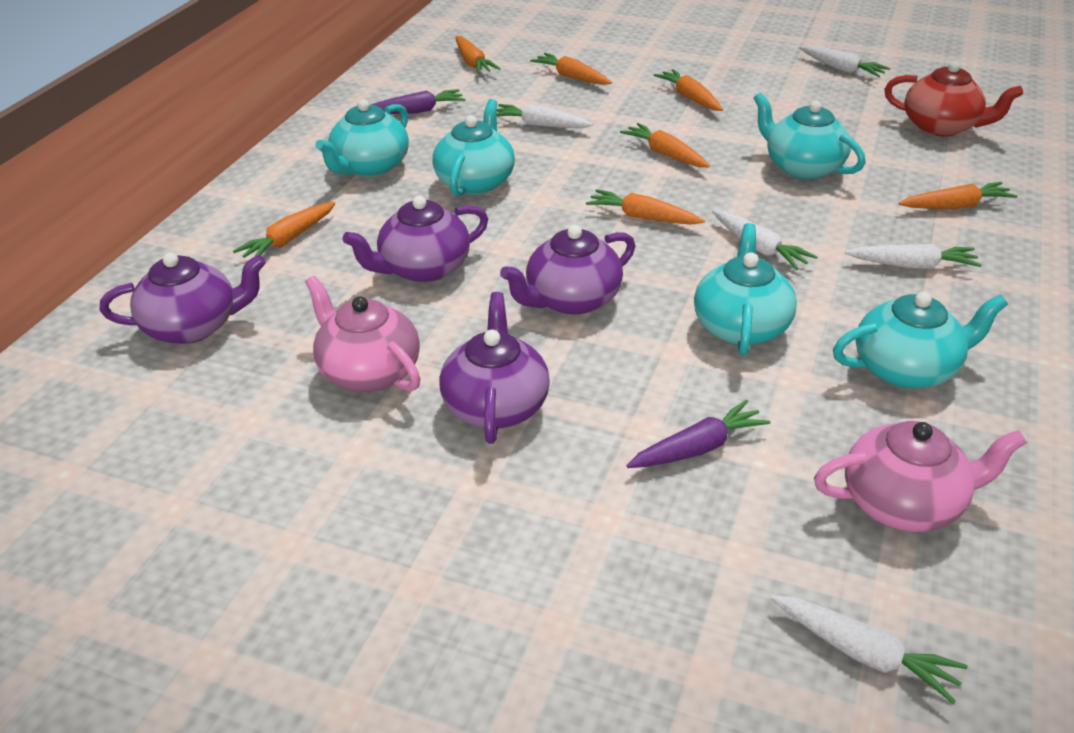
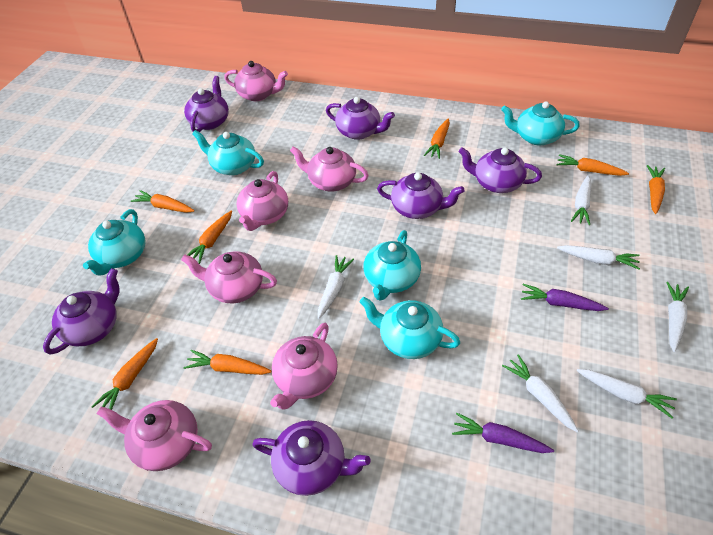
pink teapot: 2 -> 6
purple teapot: 4 -> 6
red teapot: 1 -> 0
white carrot: 5 -> 6

